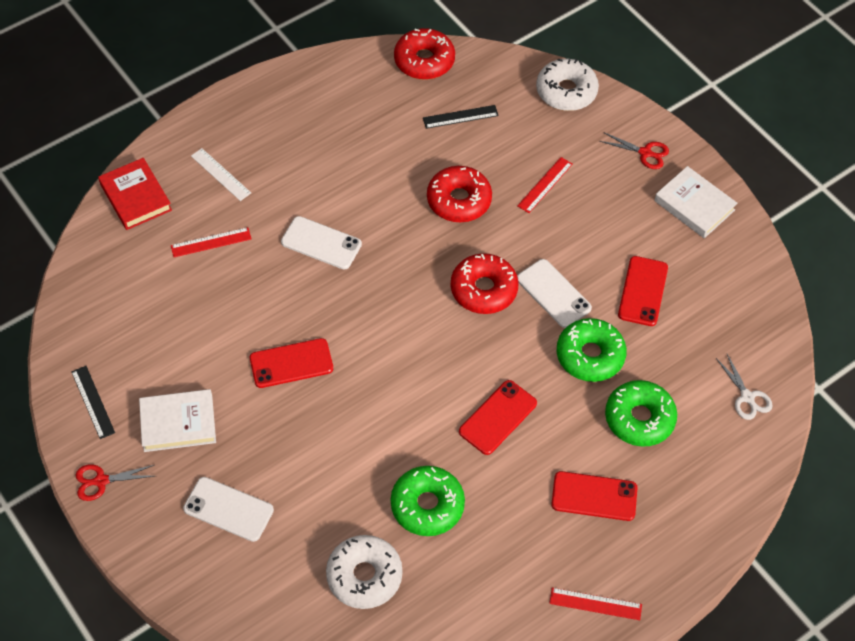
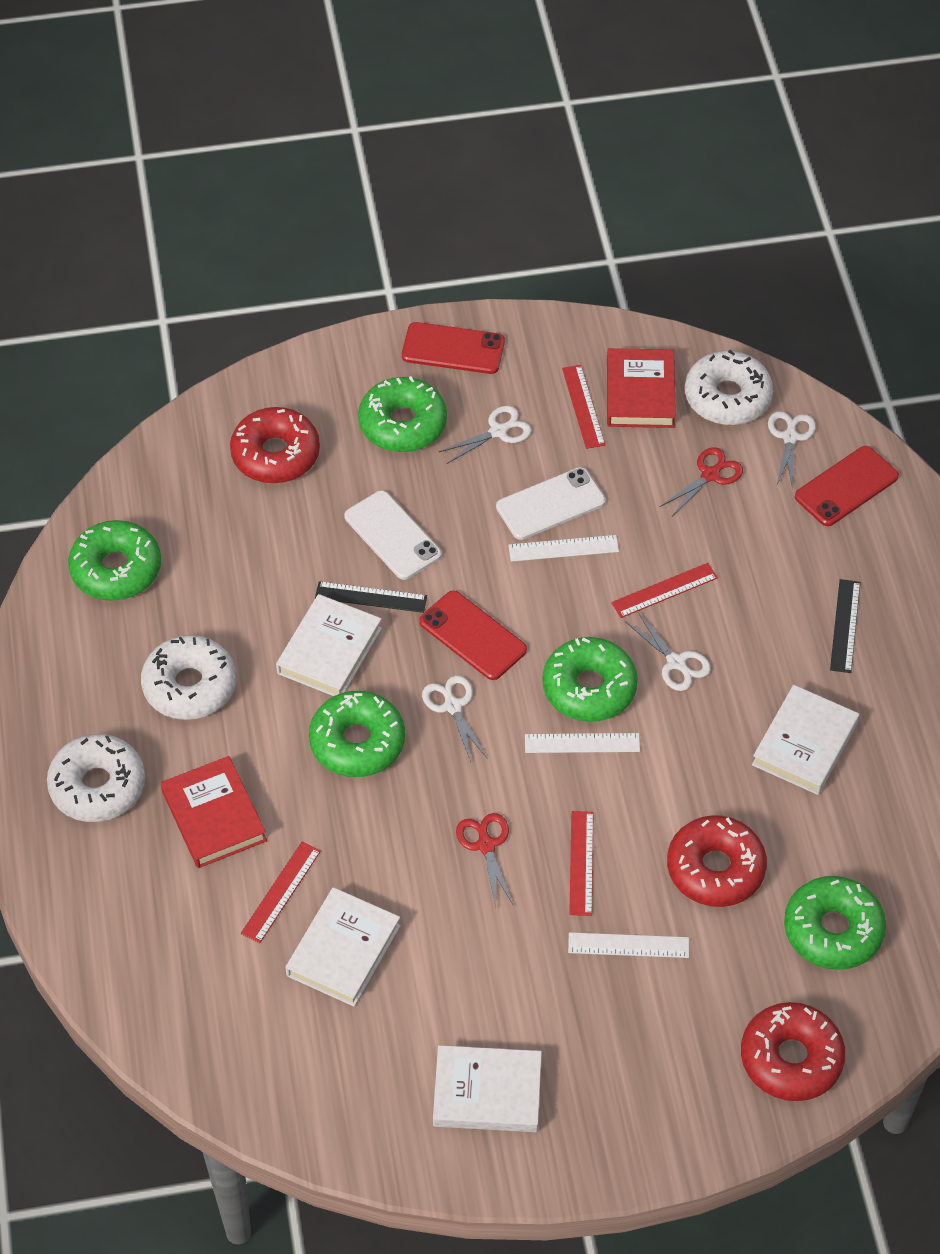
green donut: 3 -> 5
red book: 1 -> 2
red phone: 4 -> 3
red ruler: 3 -> 4
white book: 2 -> 4
white donut: 2 -> 3
white phone: 3 -> 2
white ruler: 1 -> 3
white scissors: 1 -> 4

